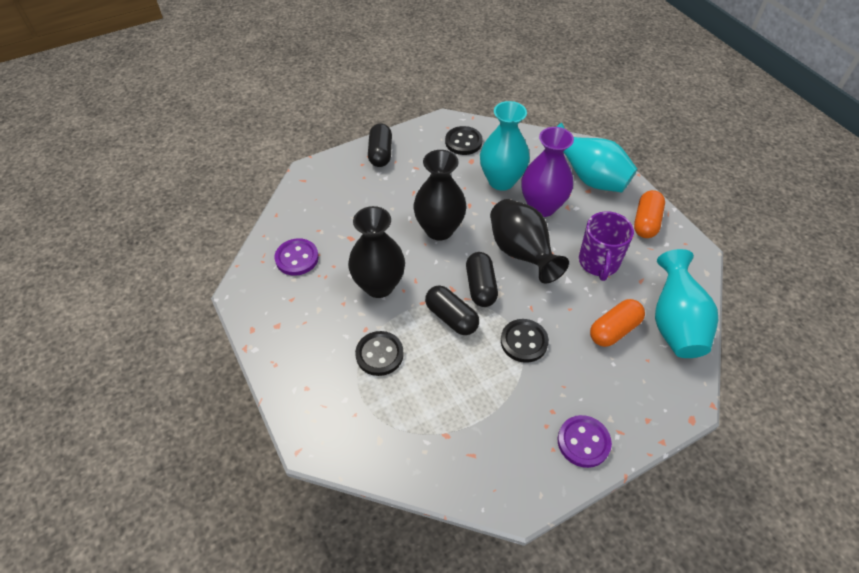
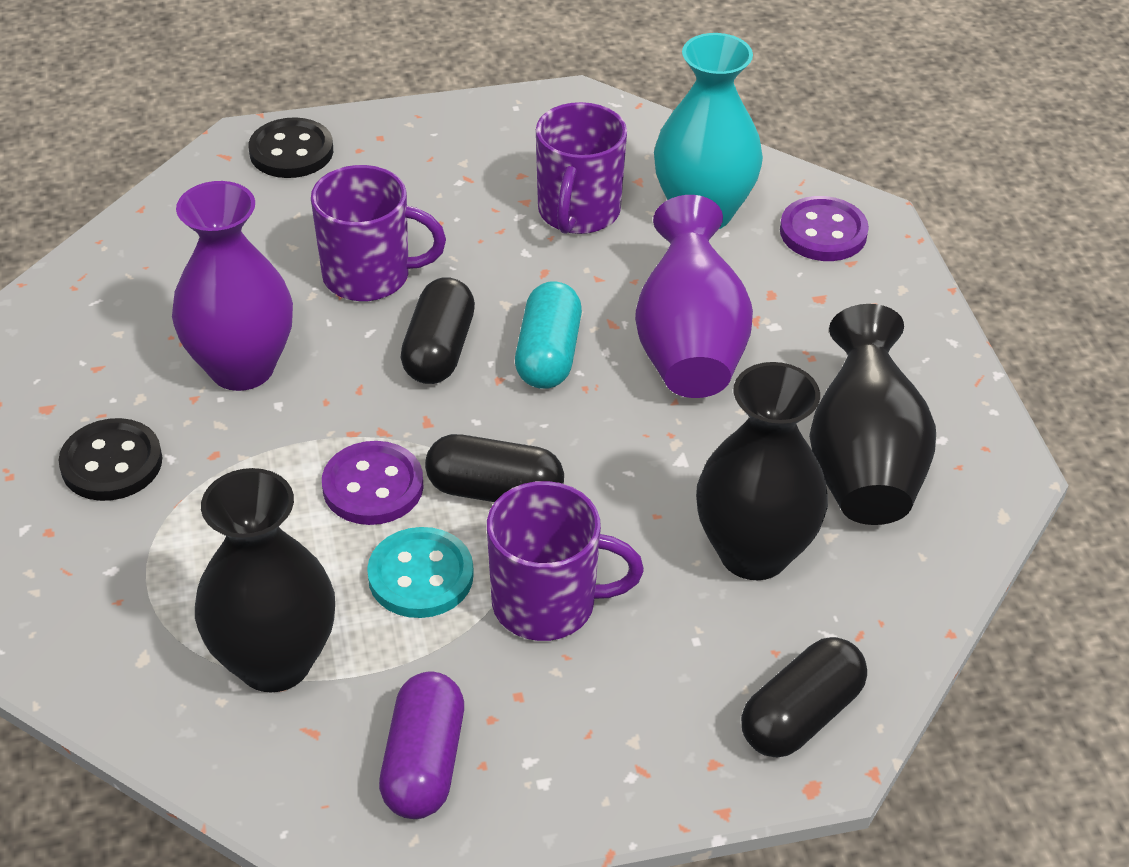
black button: 3 -> 2
orange capsule: 2 -> 0
purple capsule: 0 -> 1
purple mug: 1 -> 3
purple vase: 1 -> 2
turquoise button: 0 -> 1
turquoise capsule: 0 -> 1
turquoise vase: 3 -> 1

